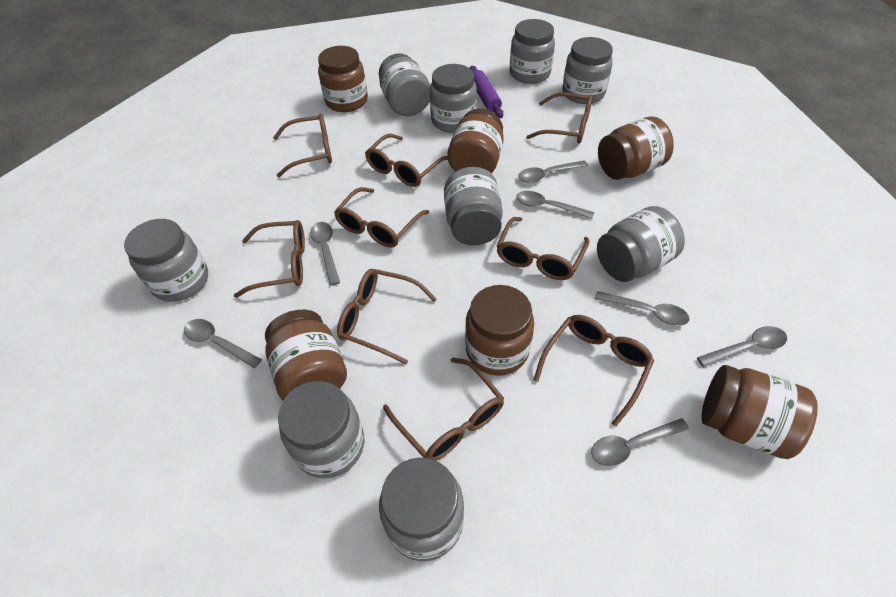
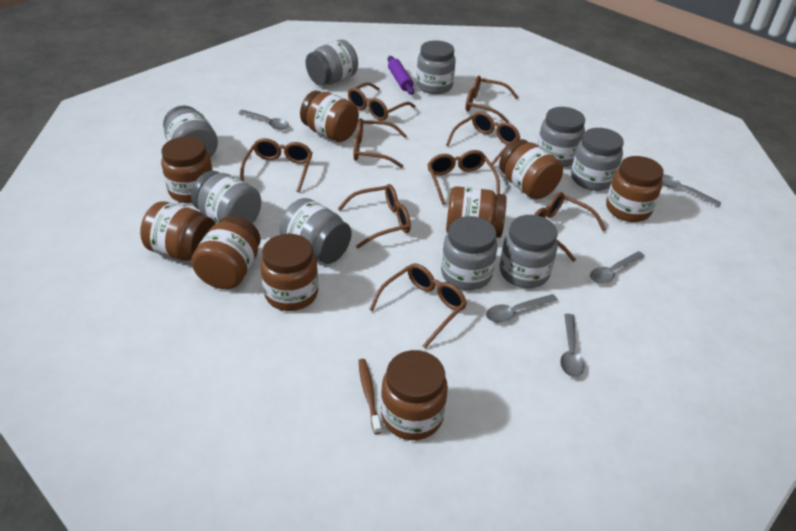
brown jar: 6 -> 9
brown toothbrush: 0 -> 1
grey spoon: 7 -> 5

